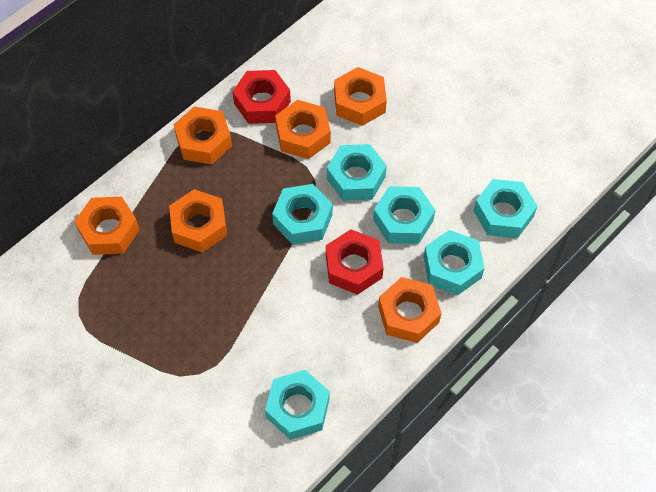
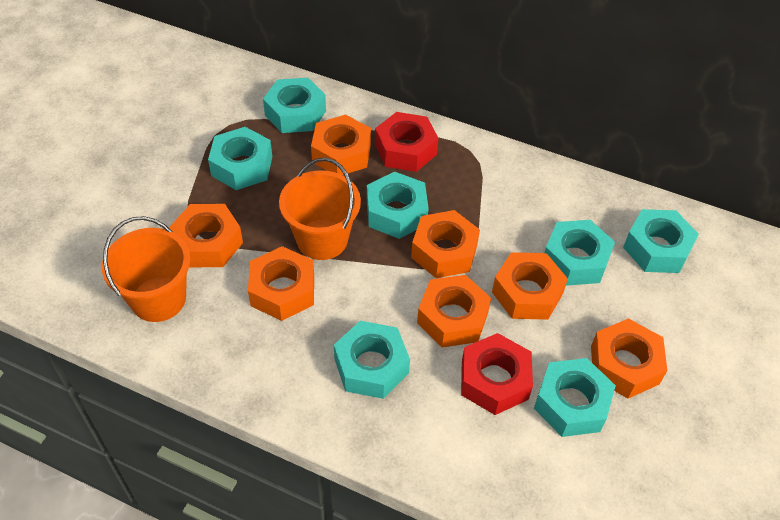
orange bucket: 0 -> 2
orange nut: 6 -> 7
turquoise nut: 6 -> 7

